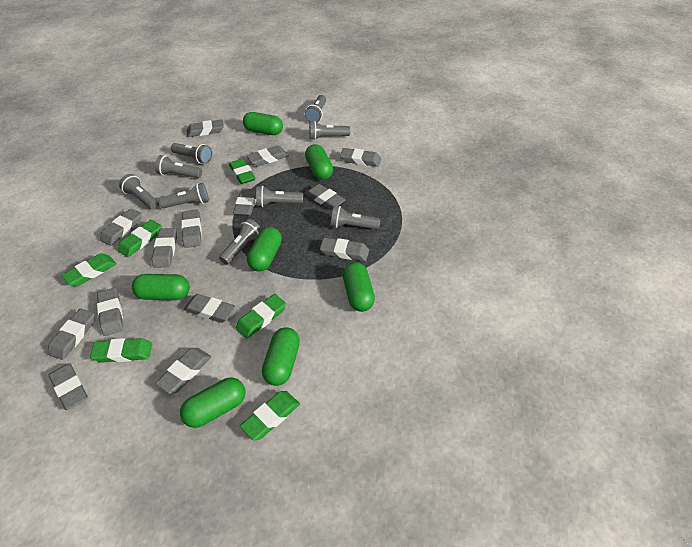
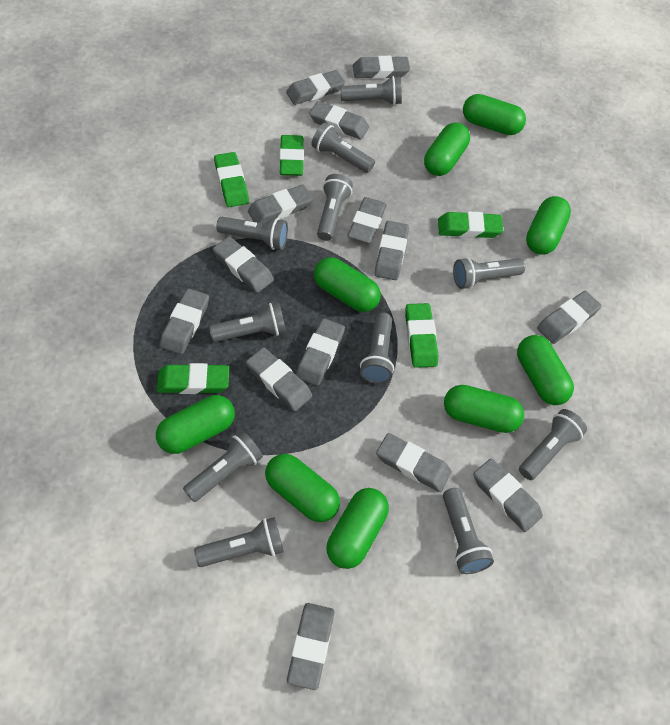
green capsule: 7 -> 9
green eraser: 6 -> 5
grey flashlight: 9 -> 11

